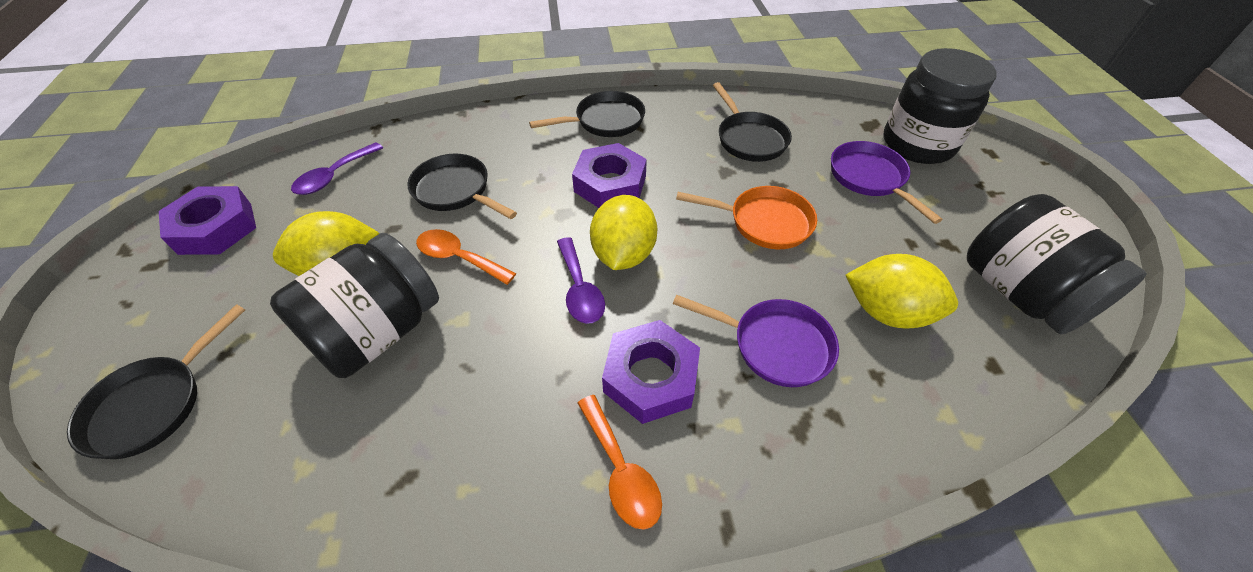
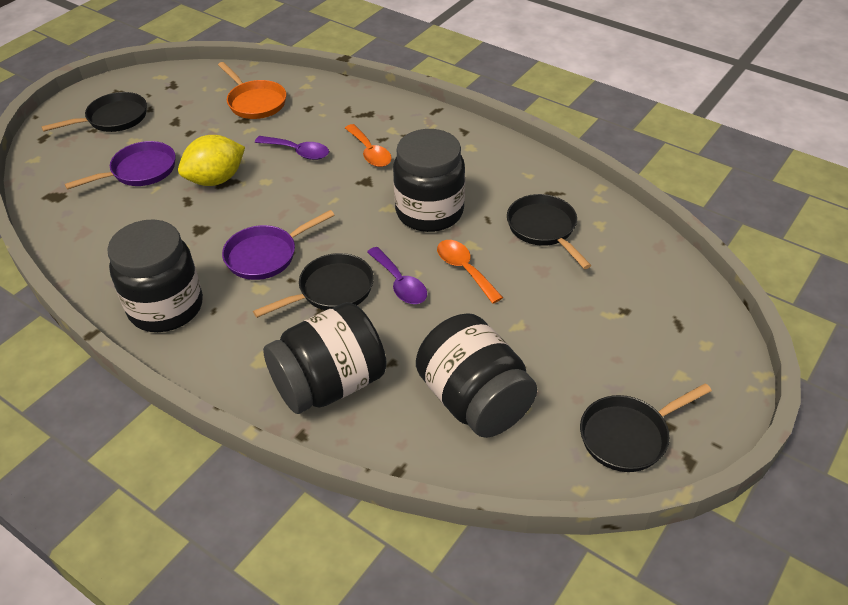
black jar: 3 -> 4
purple nut: 3 -> 0
yellow lemon: 3 -> 1

